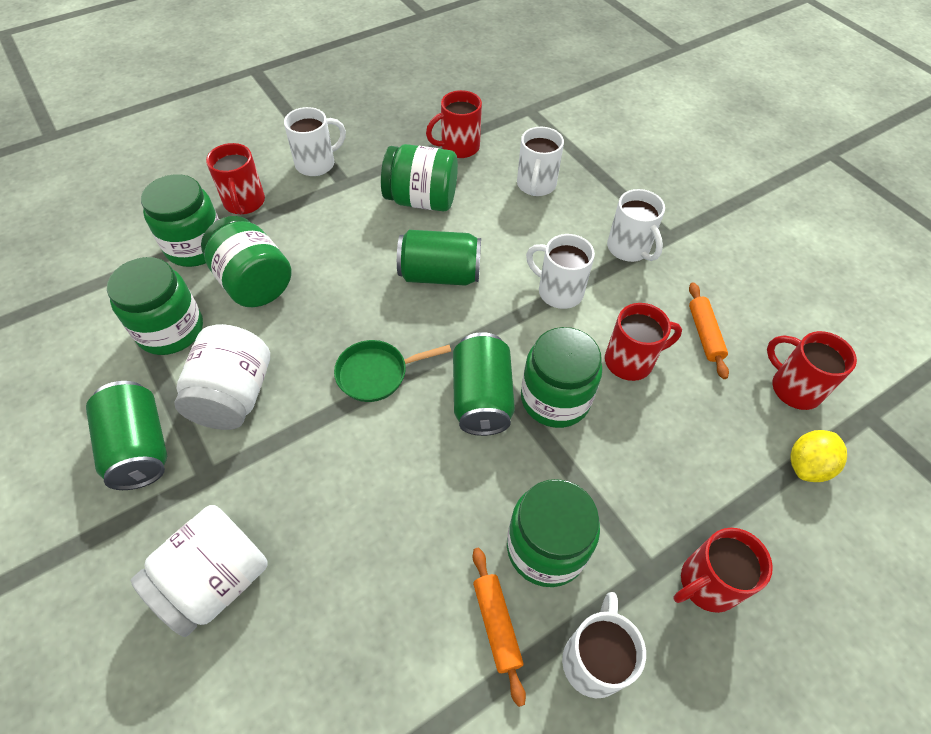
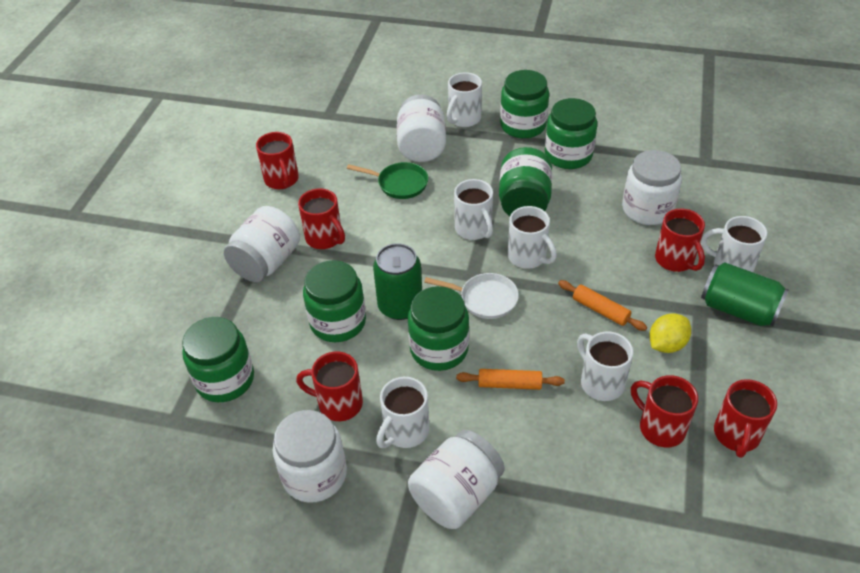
green can: 3 -> 2
red mug: 5 -> 6
white jar: 2 -> 5
white mug: 5 -> 6
white pan: 0 -> 1

